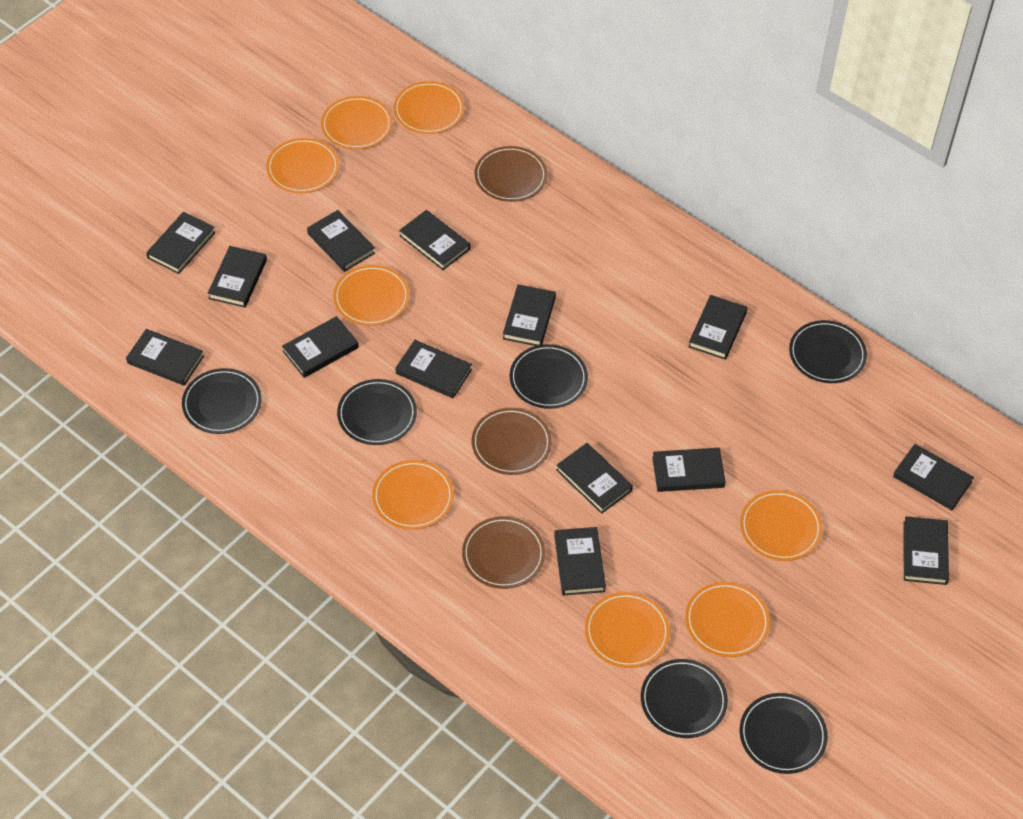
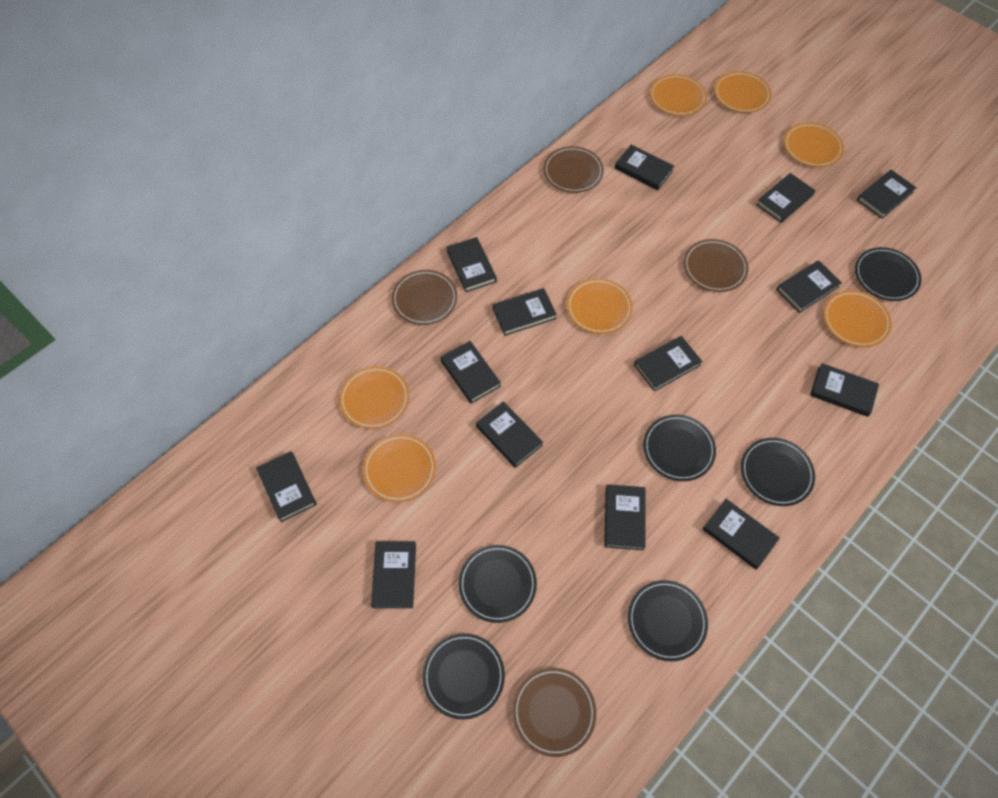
brown plate: 3 -> 4
orange plate: 8 -> 7

